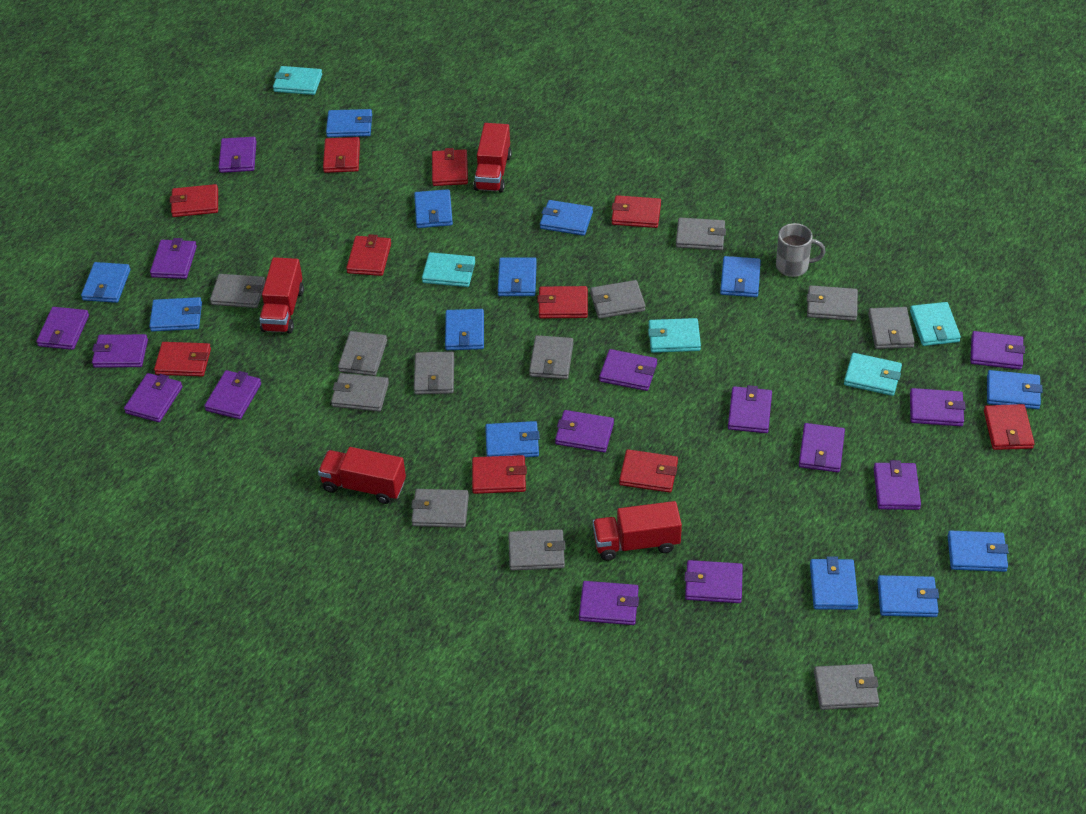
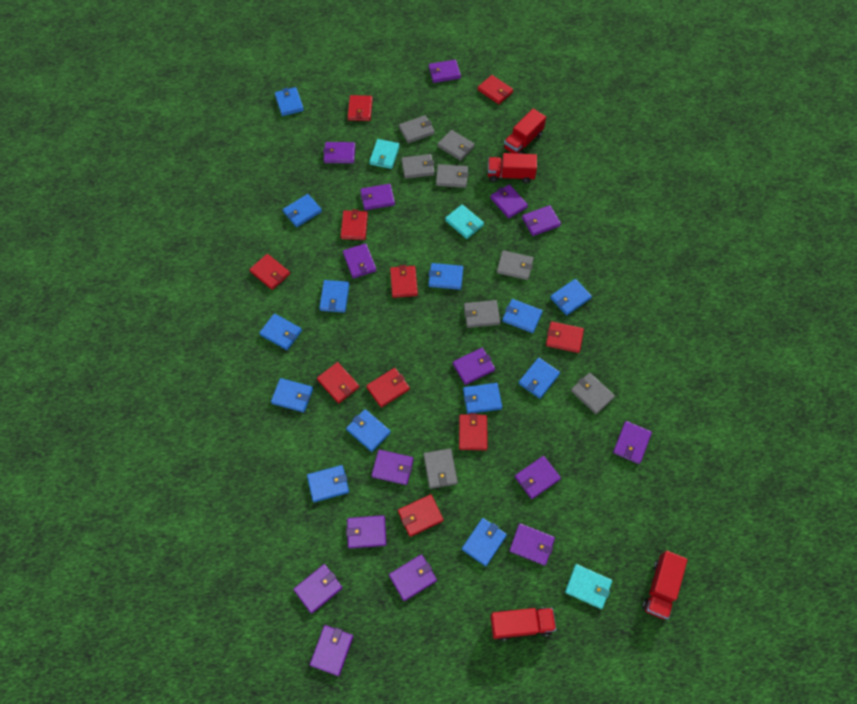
grey mug: 1 -> 0
grey wallet: 12 -> 8
turquoise wallet: 5 -> 3

